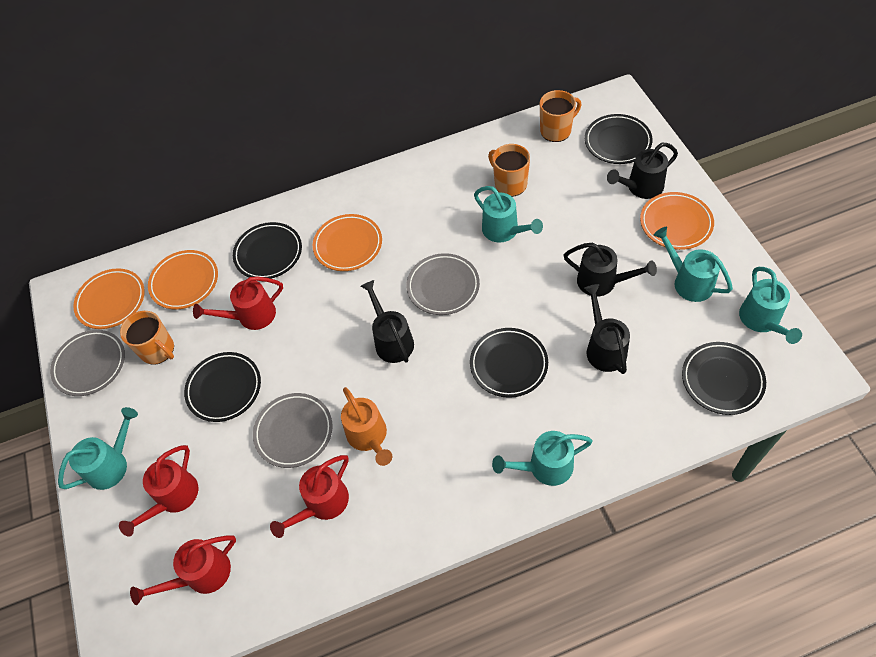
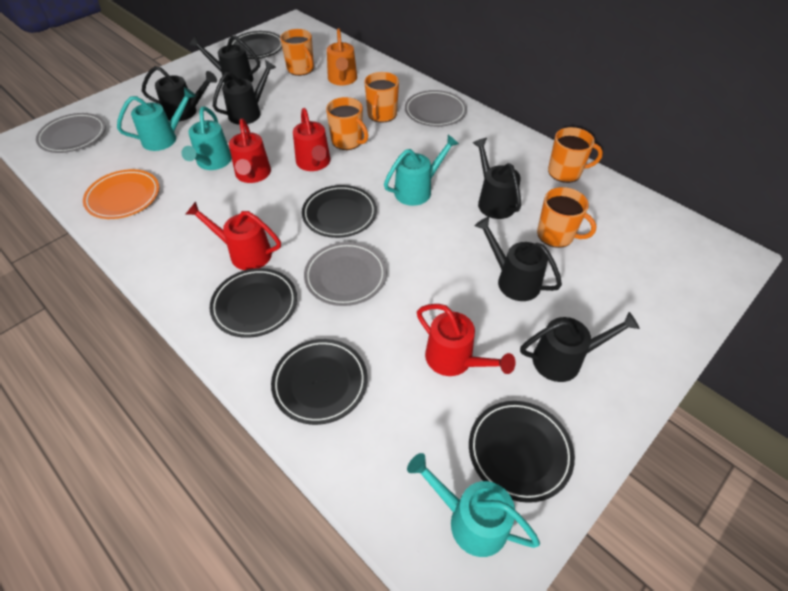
black watering can: 4 -> 6
orange mug: 3 -> 5
orange plate: 4 -> 1
turquoise watering can: 5 -> 4

